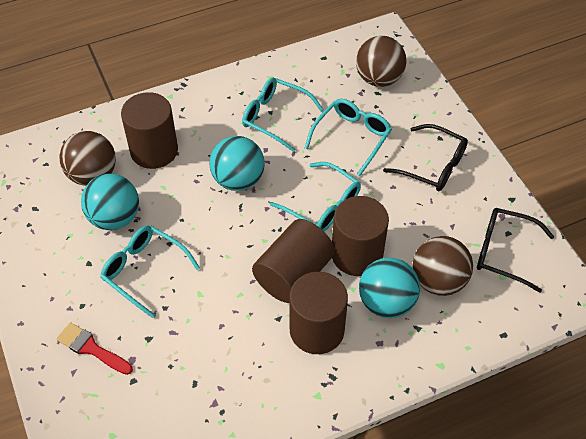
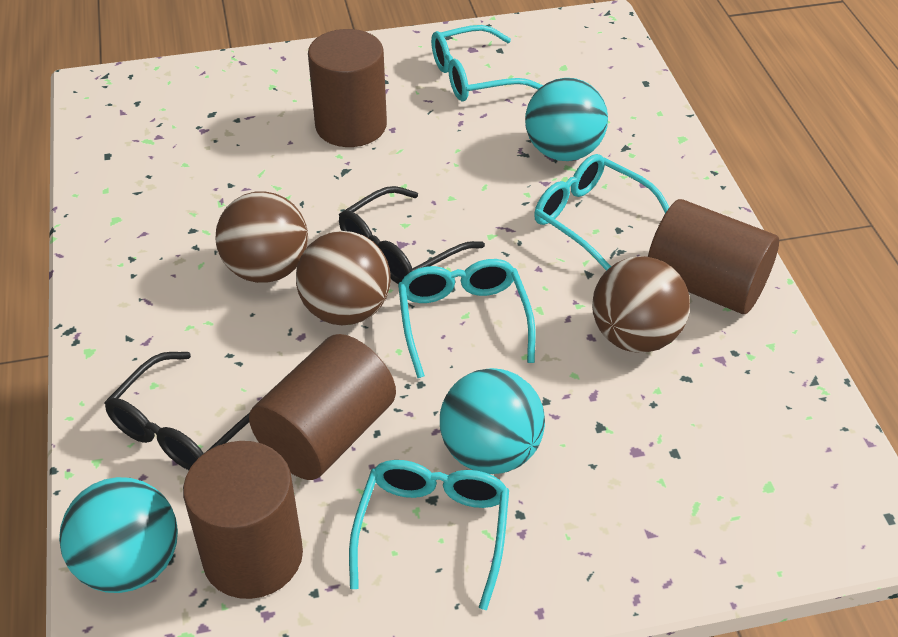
red brush: 1 -> 0

